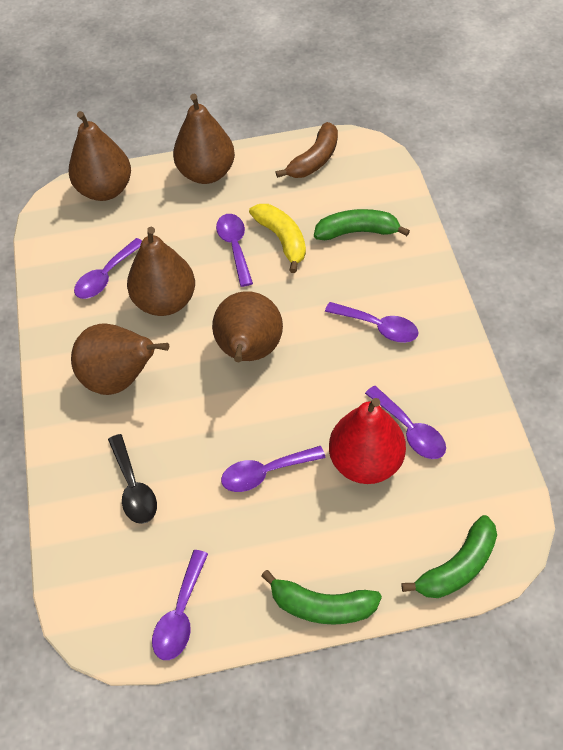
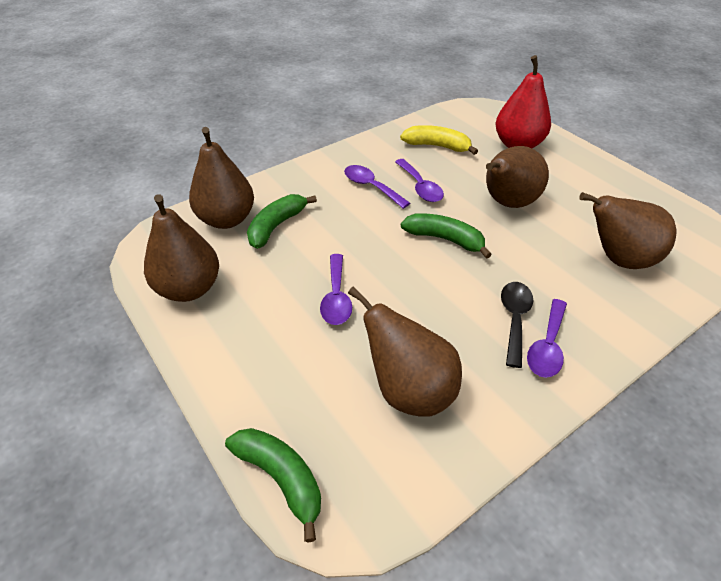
brown banana: 1 -> 0
purple spoon: 6 -> 4

